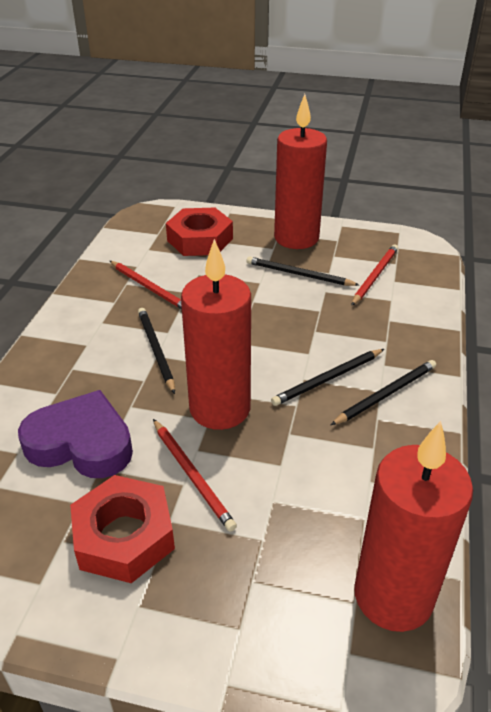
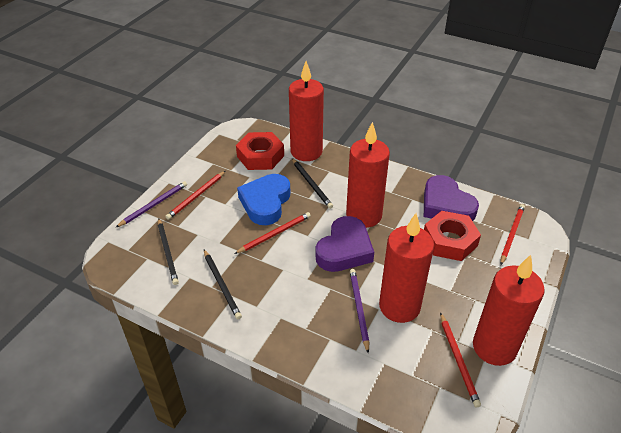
black pencil: 4 -> 3
blue heart: 0 -> 1
purple heart: 1 -> 2
purple pencil: 0 -> 2
red candle: 3 -> 4
red pencil: 3 -> 4

